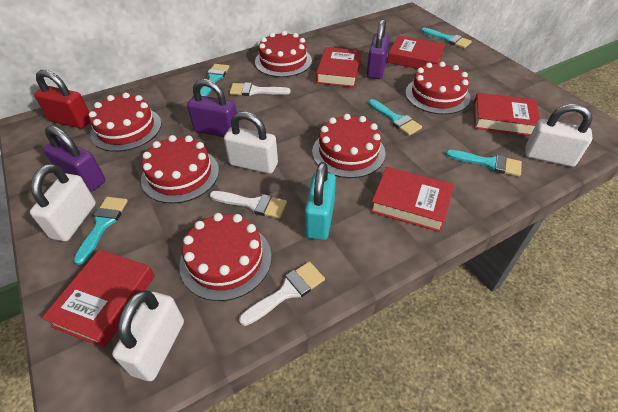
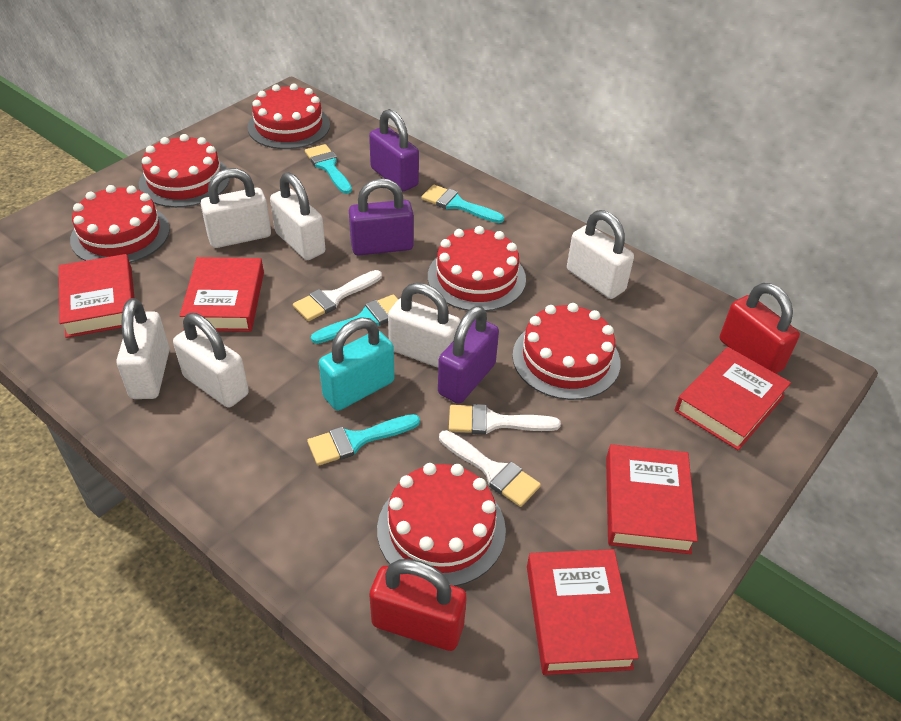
red padlock: 1 -> 2
turquoise brush: 5 -> 4
white padlock: 4 -> 6

